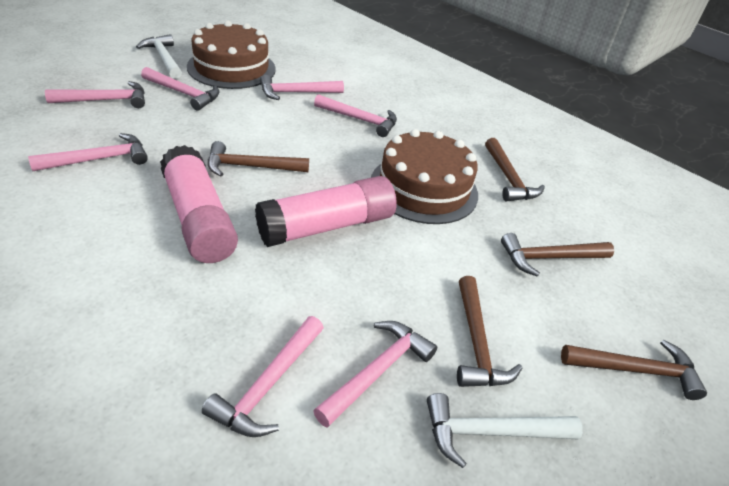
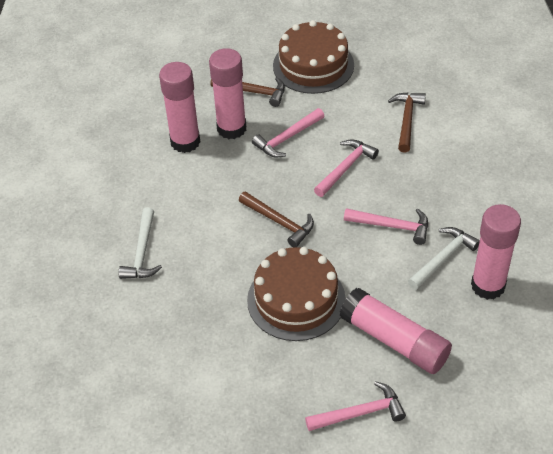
brown hammer: 5 -> 3
pink glue stick: 2 -> 4
pink hammer: 7 -> 4

